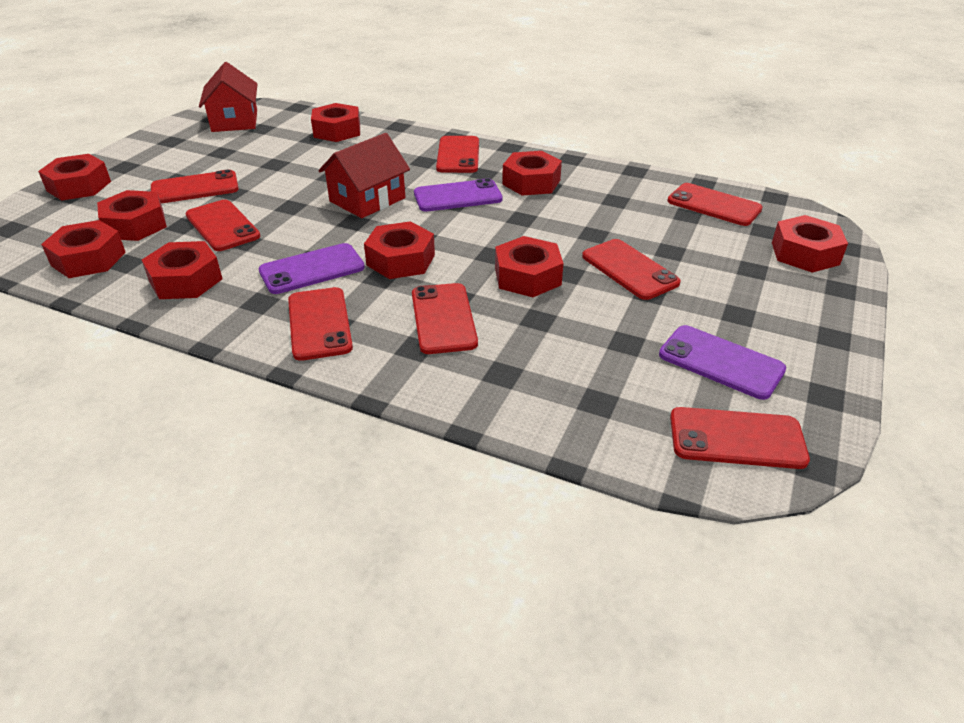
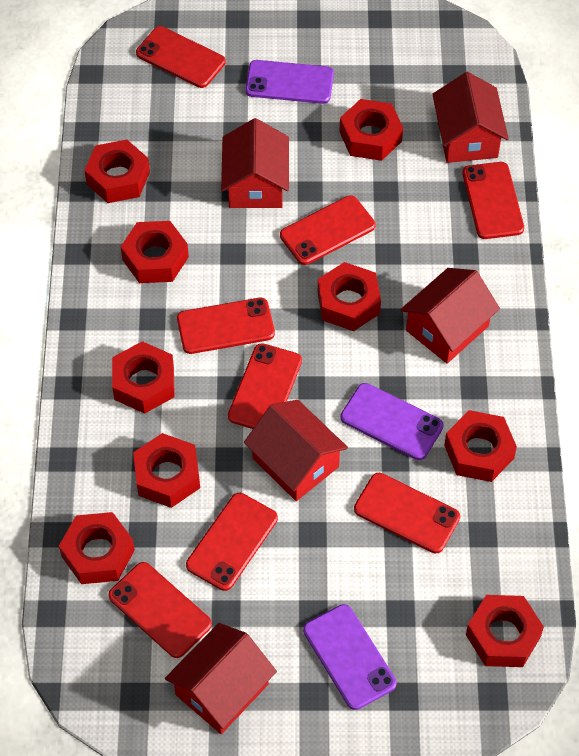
red house: 2 -> 5

